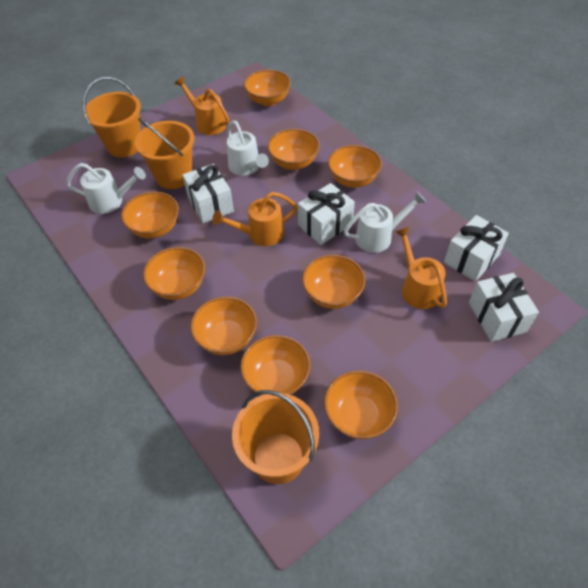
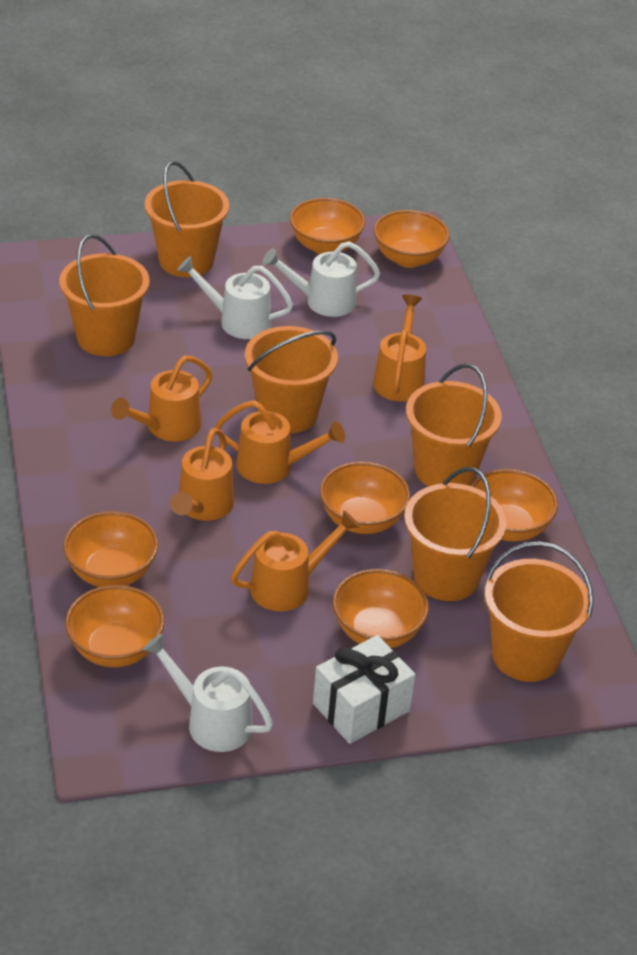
orange bowl: 9 -> 7
orange bucket: 3 -> 6
orange watering can: 3 -> 5
white gift: 4 -> 1

